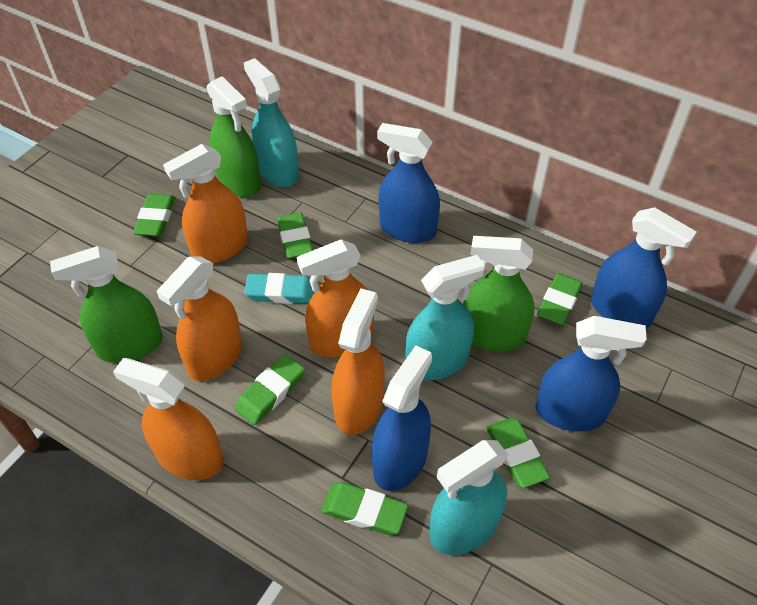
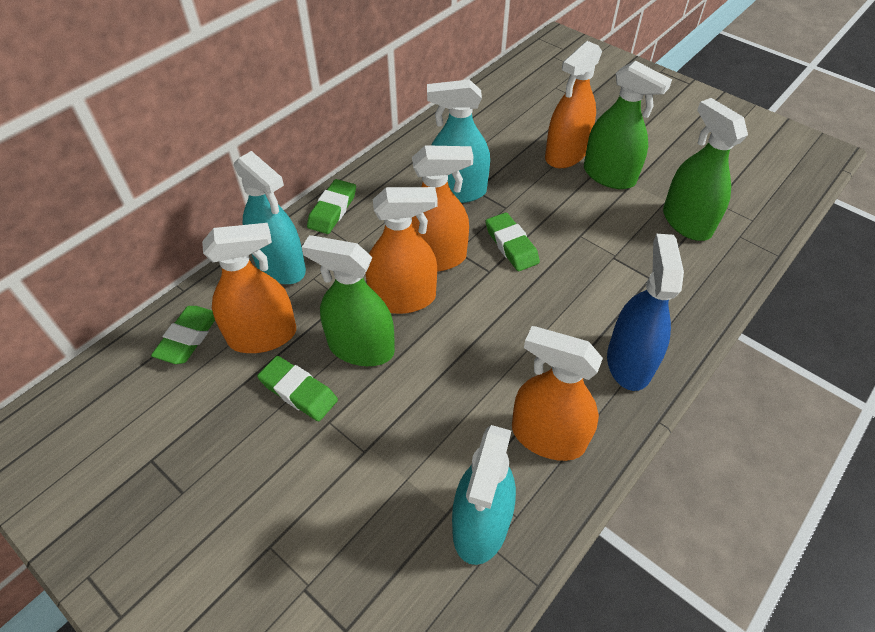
blue spray bottle: 4 -> 1
green eraser: 6 -> 4
turquoise eraser: 1 -> 0

